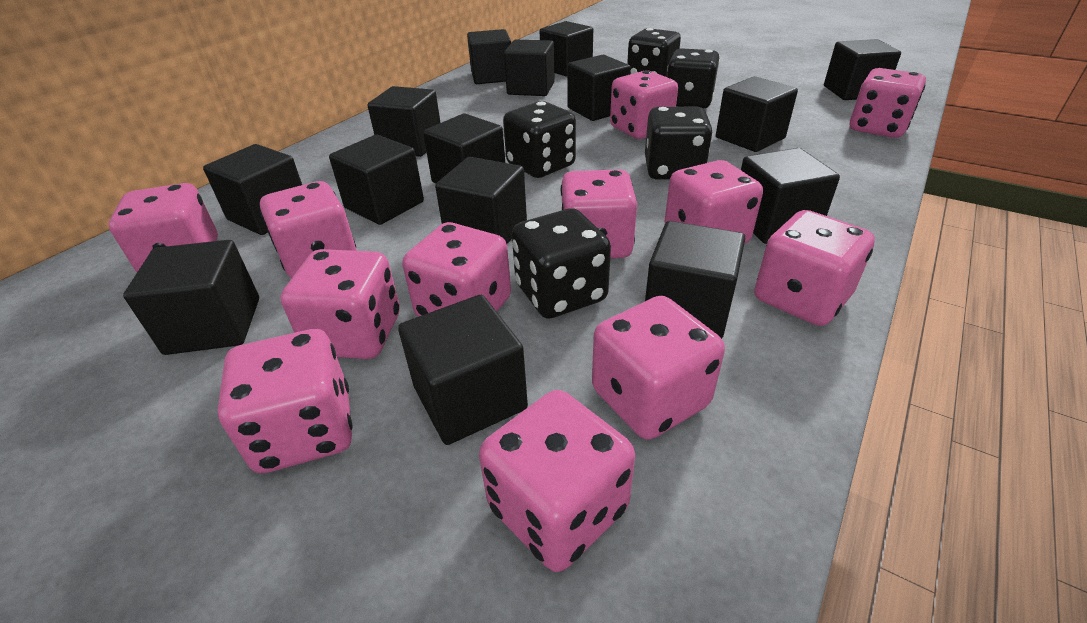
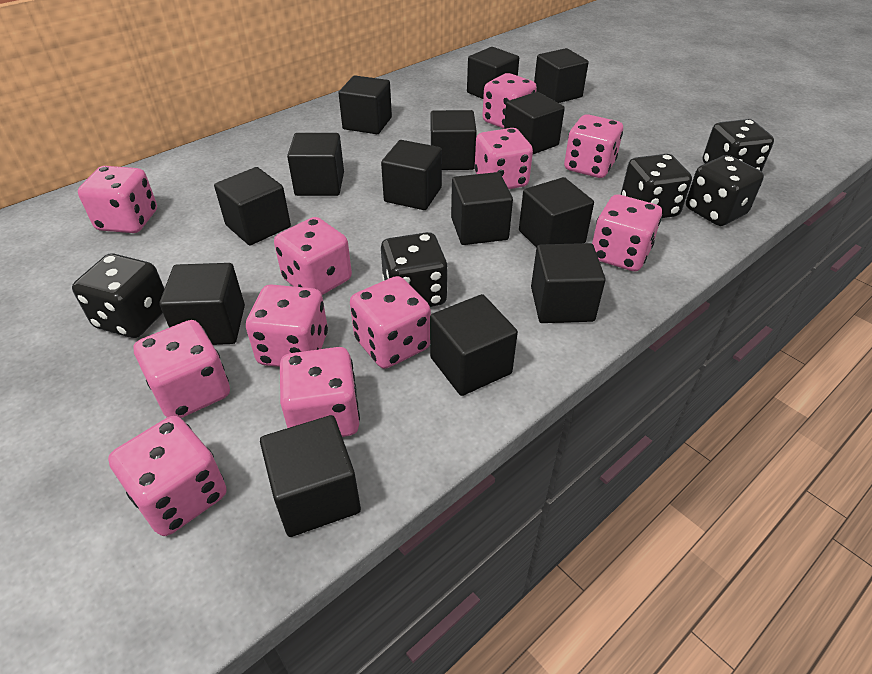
black cube: 15 -> 14
pink dice: 12 -> 11

